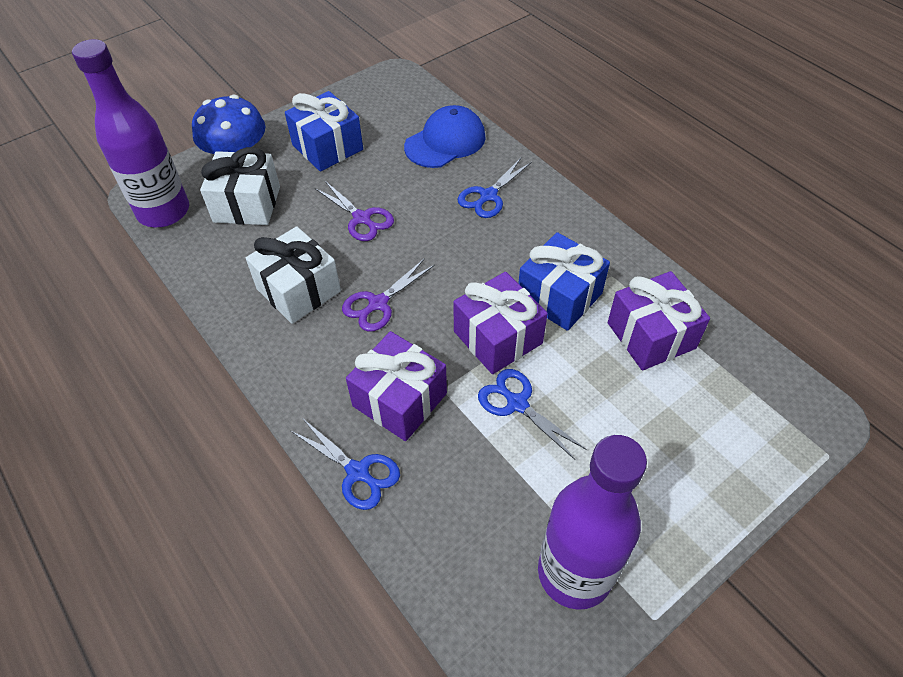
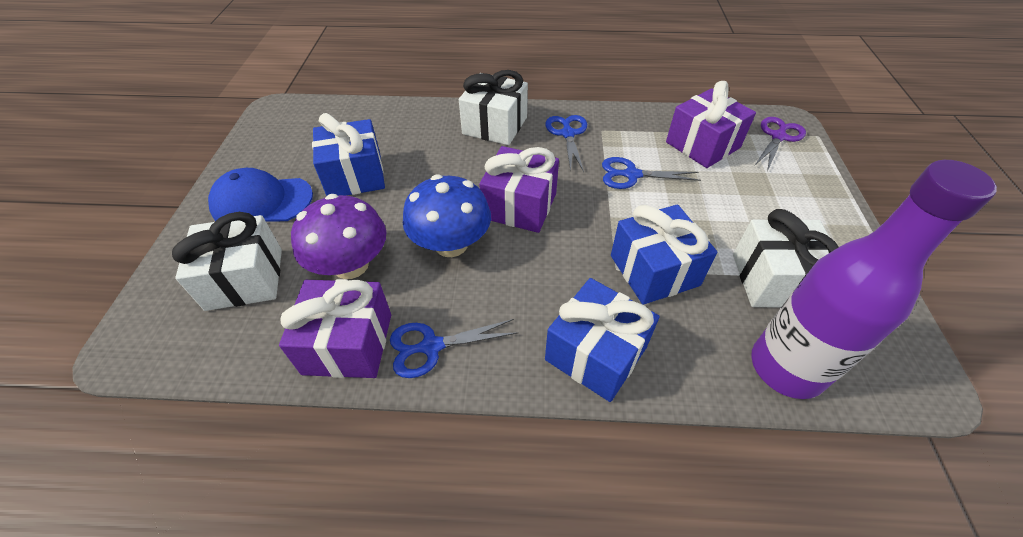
blue gift: 2 -> 3
purple bottle: 2 -> 1
purple mushroom: 0 -> 1
purple scissors: 2 -> 1
white gift: 2 -> 3

